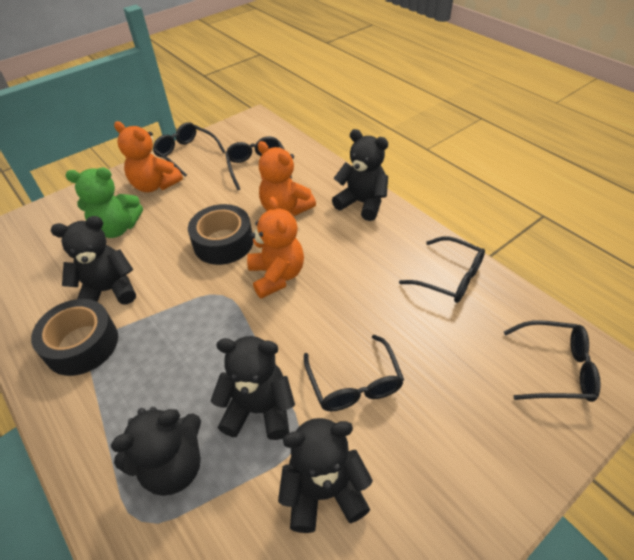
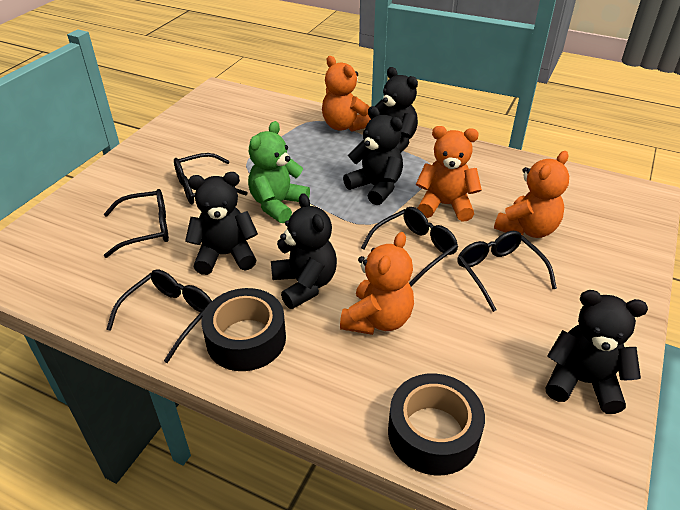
orange teddy bear: 3 -> 4

